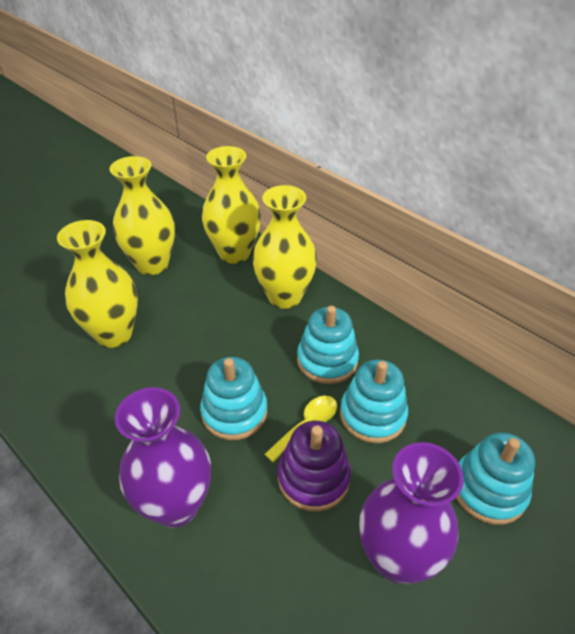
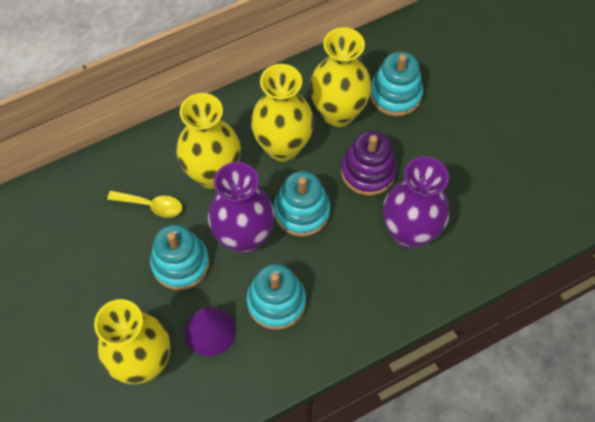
purple cone: 0 -> 1

